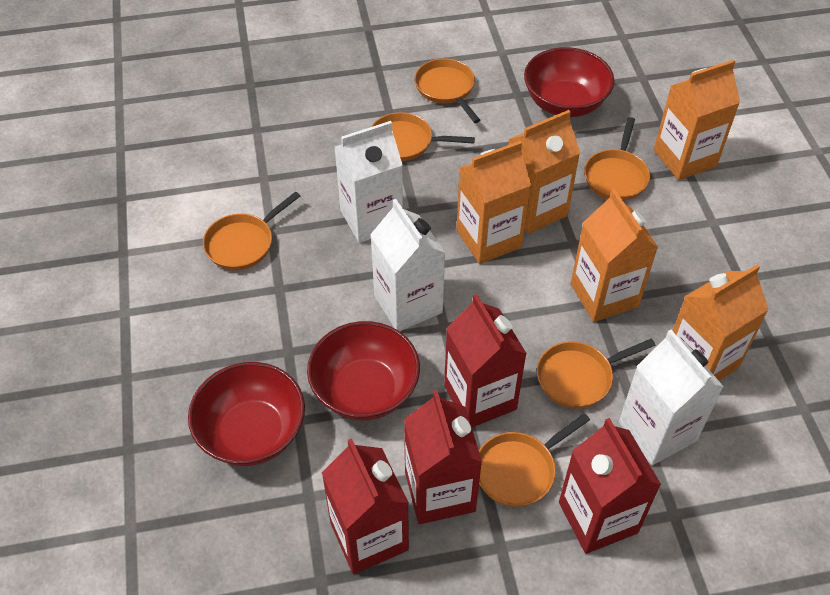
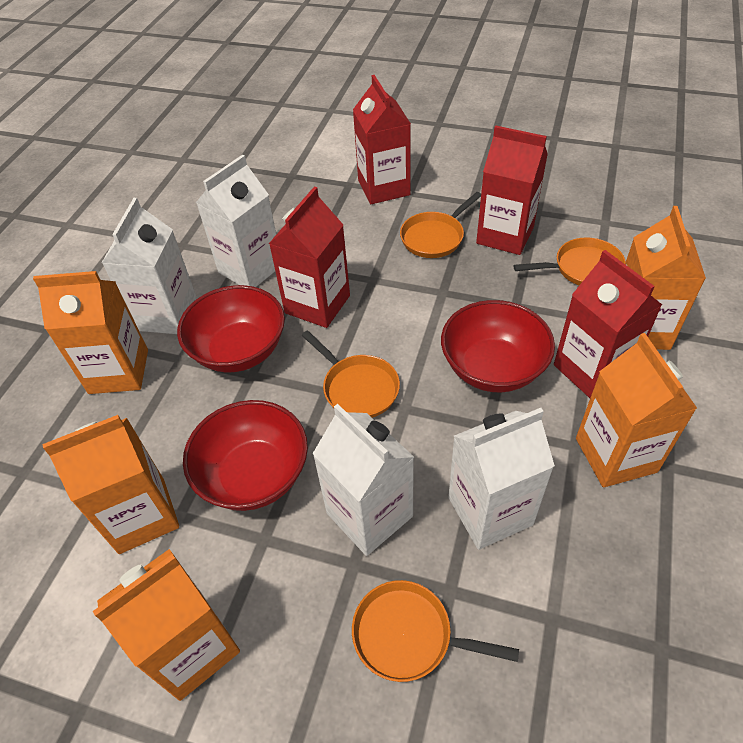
orange pan: 6 -> 4
white carton: 3 -> 4

